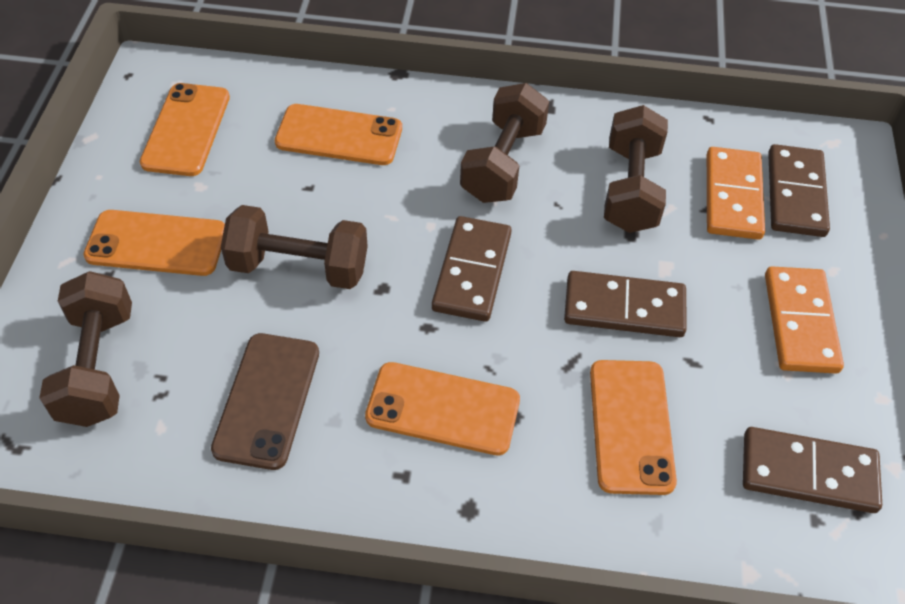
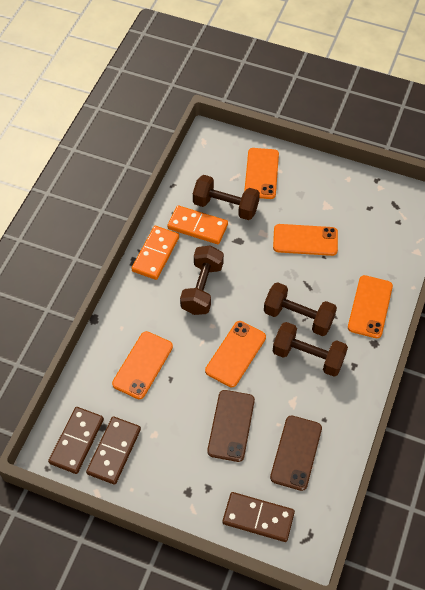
brown domino: 4 -> 3
brown phone: 1 -> 2

